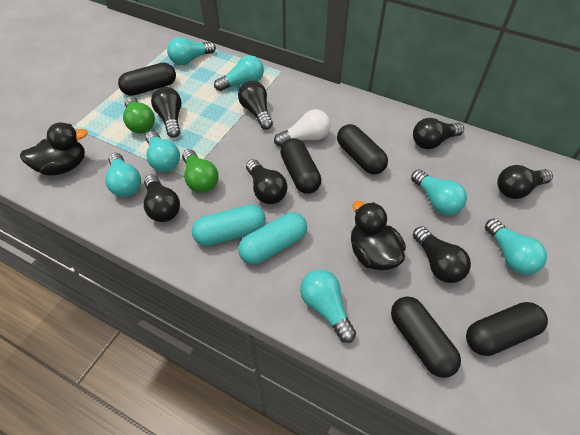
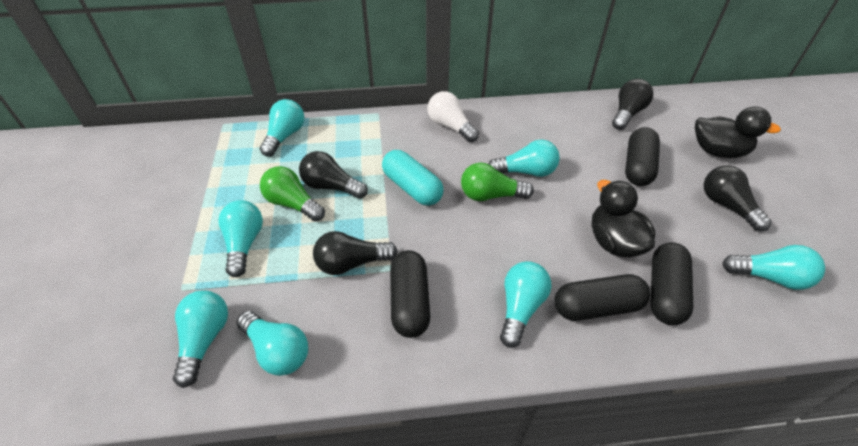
black capsule: 5 -> 4
black light bulb: 7 -> 4
turquoise capsule: 2 -> 1

